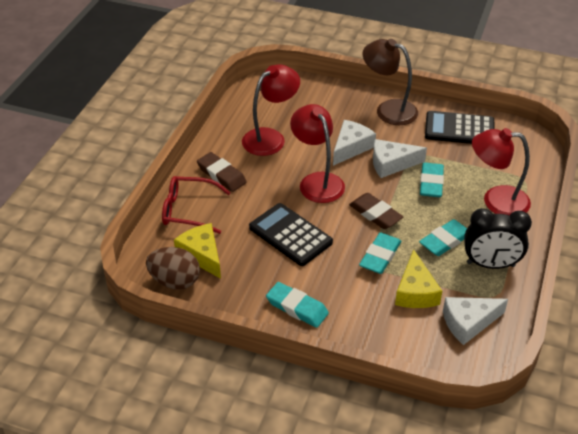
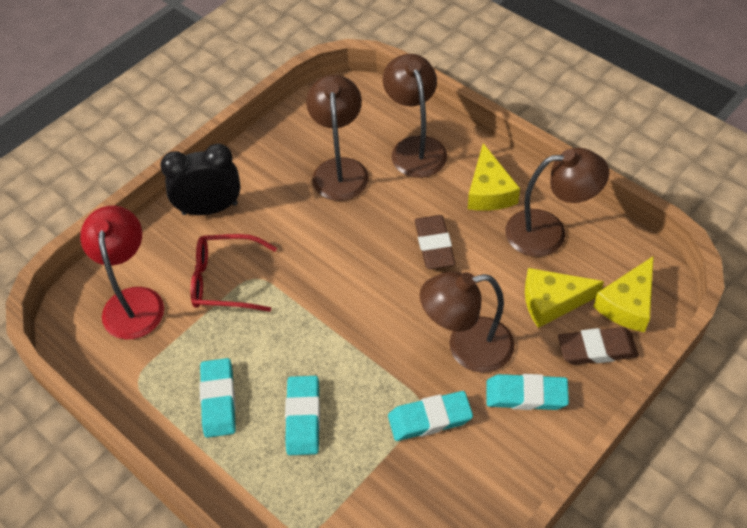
black calculator: 2 -> 0
brown egg: 1 -> 0
brown lamp: 1 -> 4
red lamp: 3 -> 1
white cheese: 3 -> 0
yellow cheese: 2 -> 3

